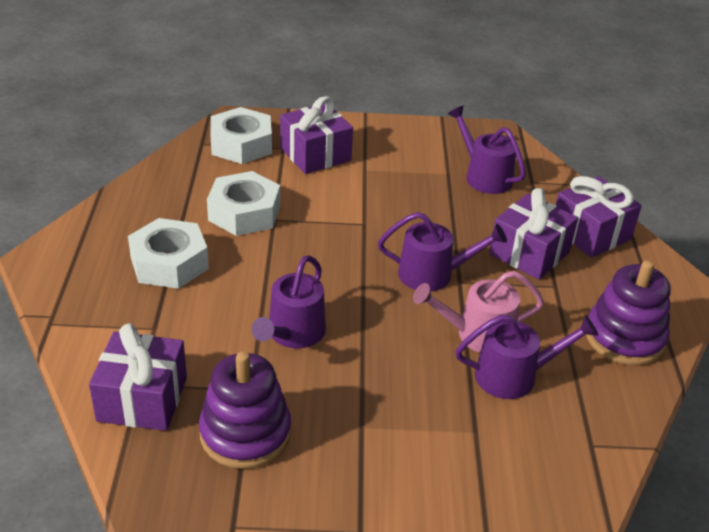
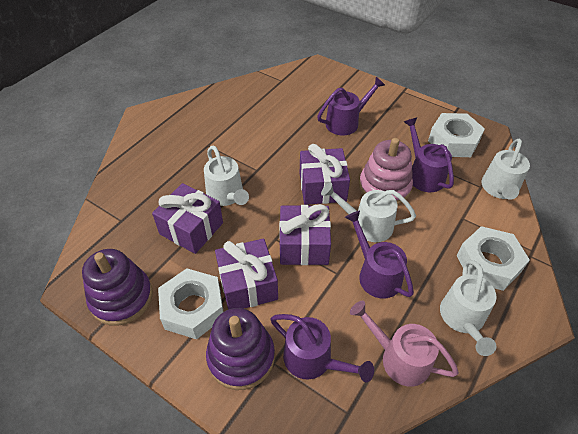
pink stacking toy: 0 -> 1
white watering can: 0 -> 4

